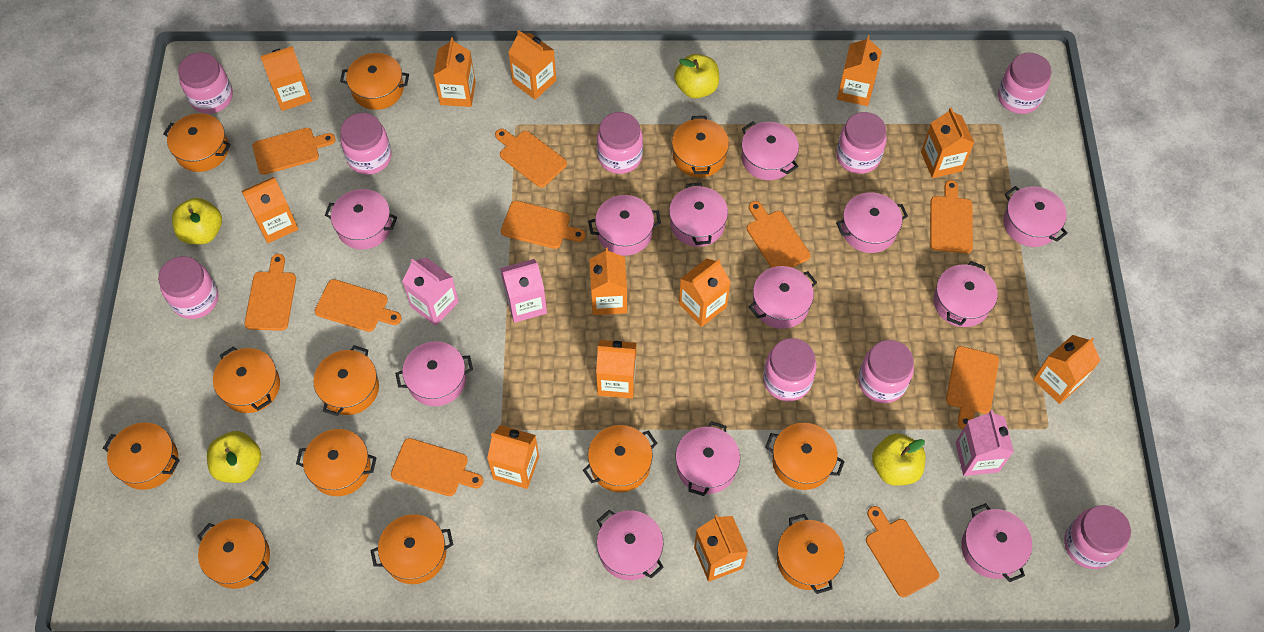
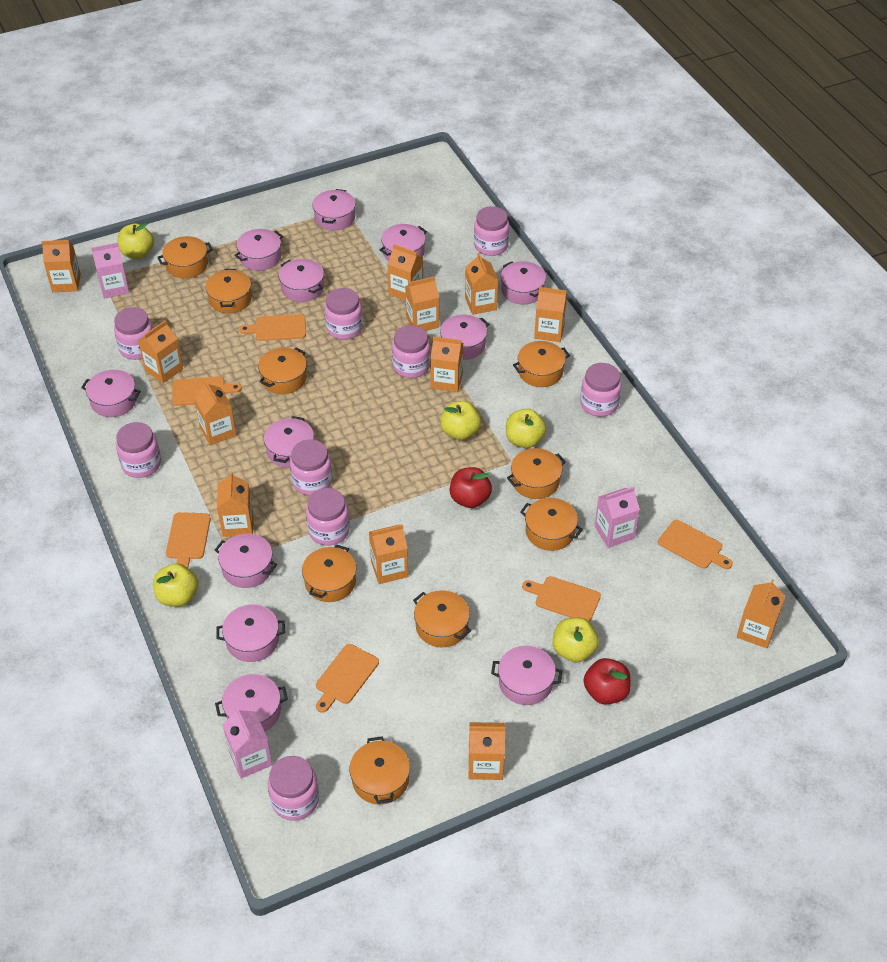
orange cutting board: 10 -> 6
orange pot: 12 -> 9
red apple: 0 -> 2
yellow apple: 4 -> 5

